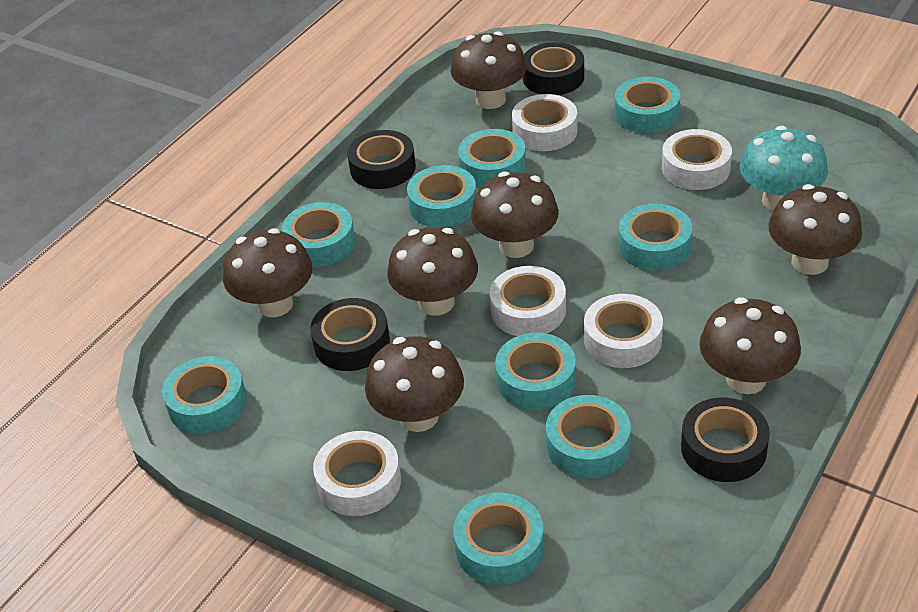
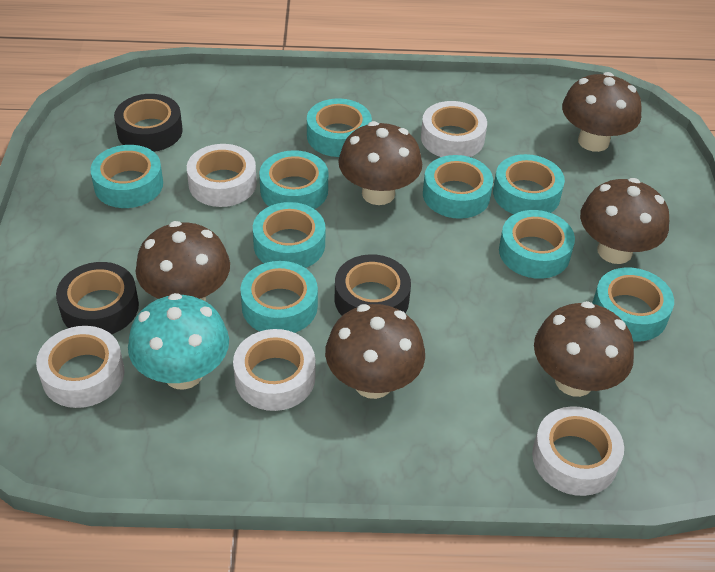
black tape: 4 -> 3
brown mushroom: 7 -> 6

